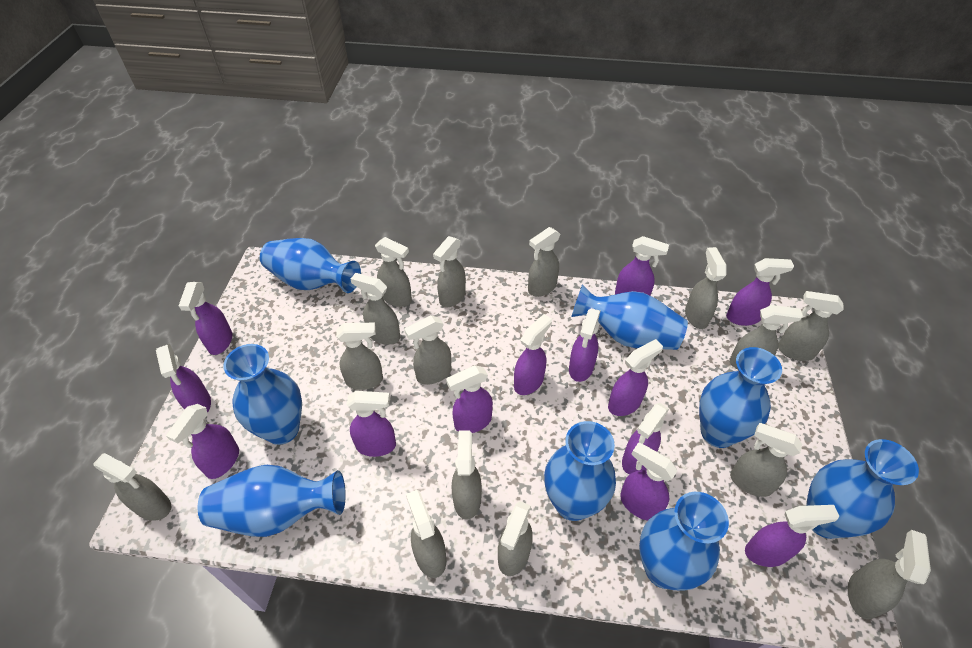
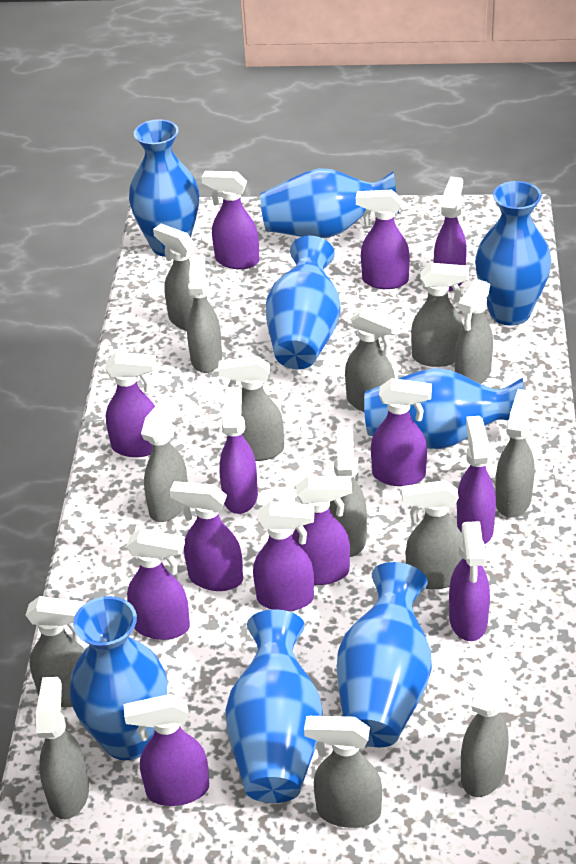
grey spray bottle: 15 -> 14

